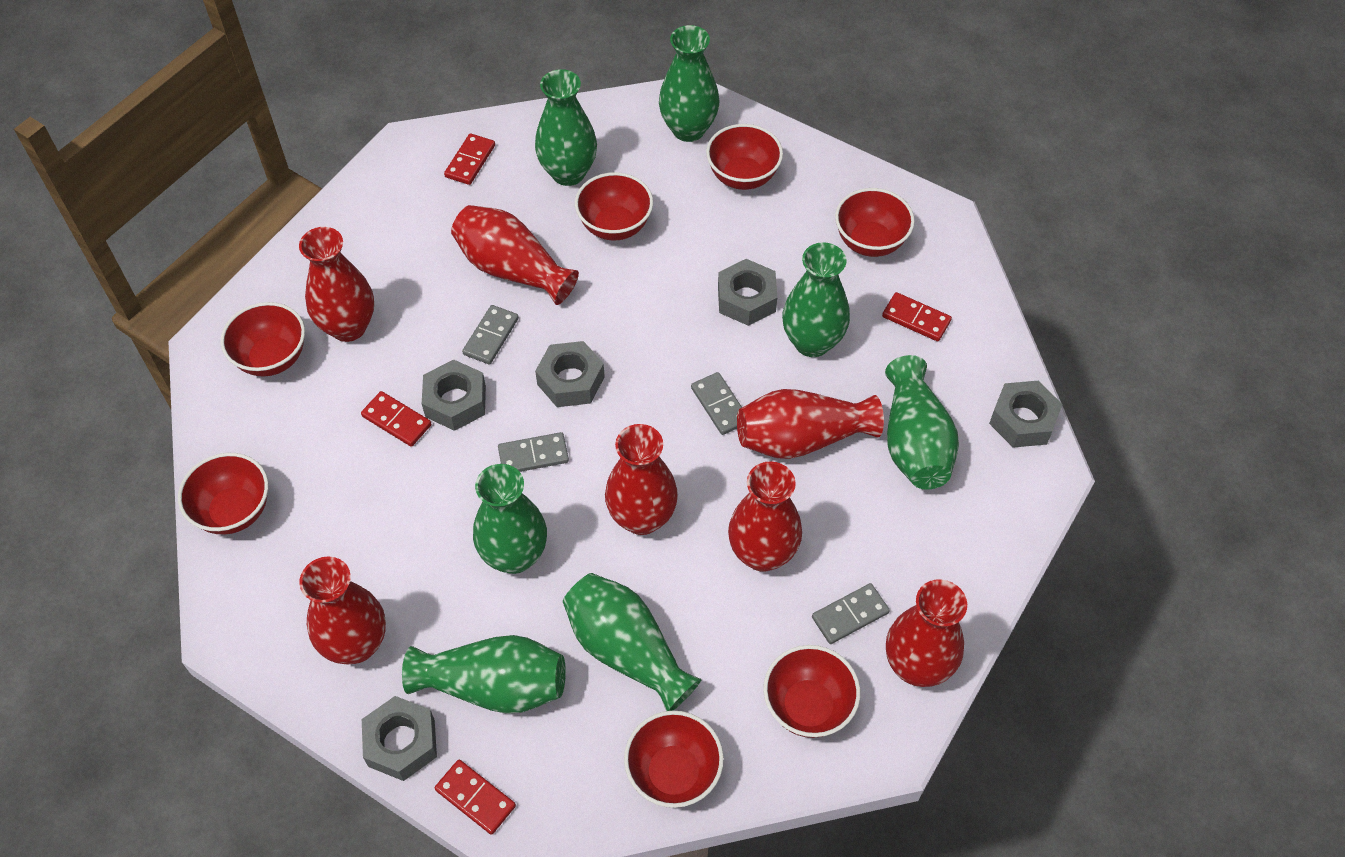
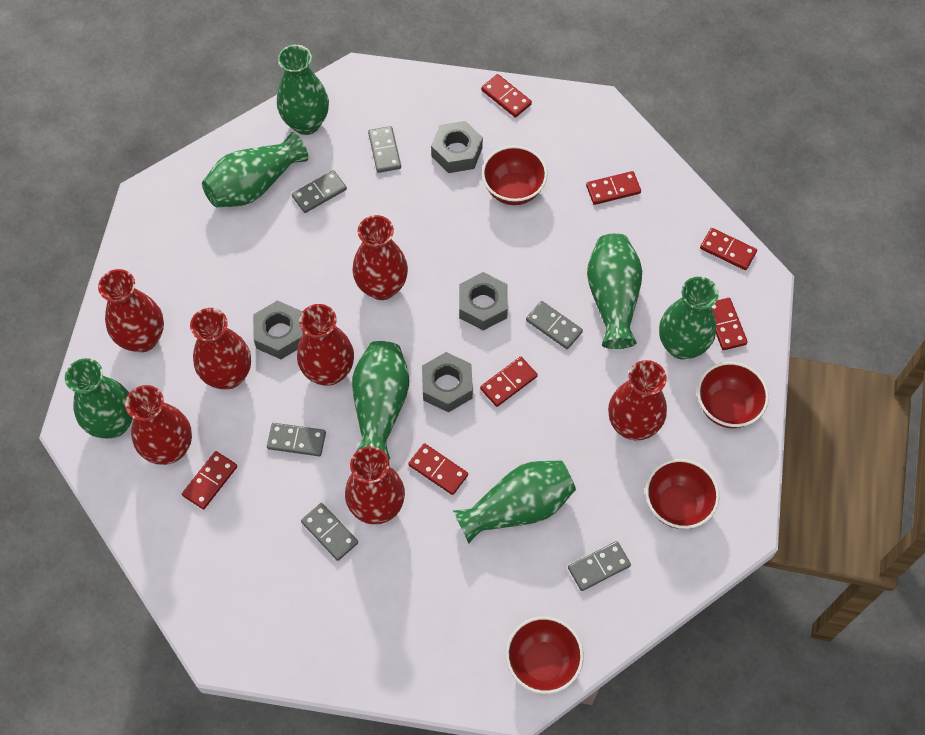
grey domino: 4 -> 6
grey nut: 5 -> 4
red bowl: 7 -> 4
red domino: 4 -> 7

